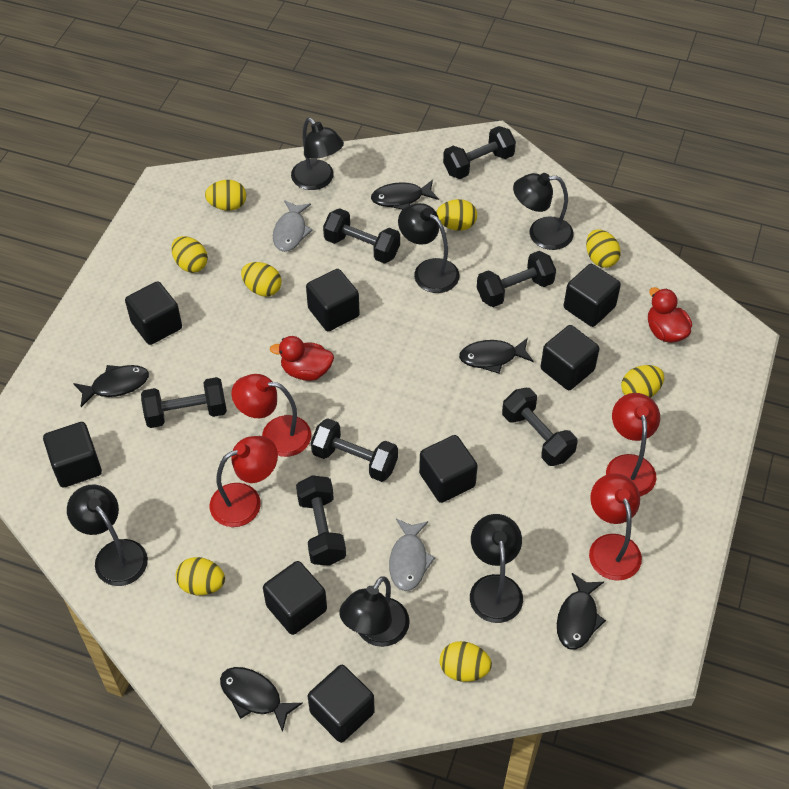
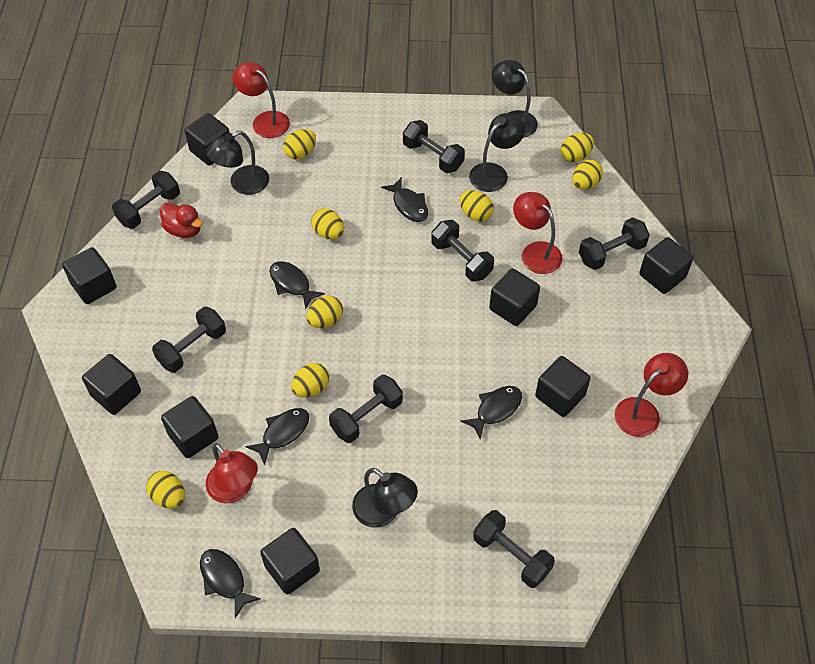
black lamp: 6 -> 4
grey fish: 2 -> 0
red duck: 2 -> 1

